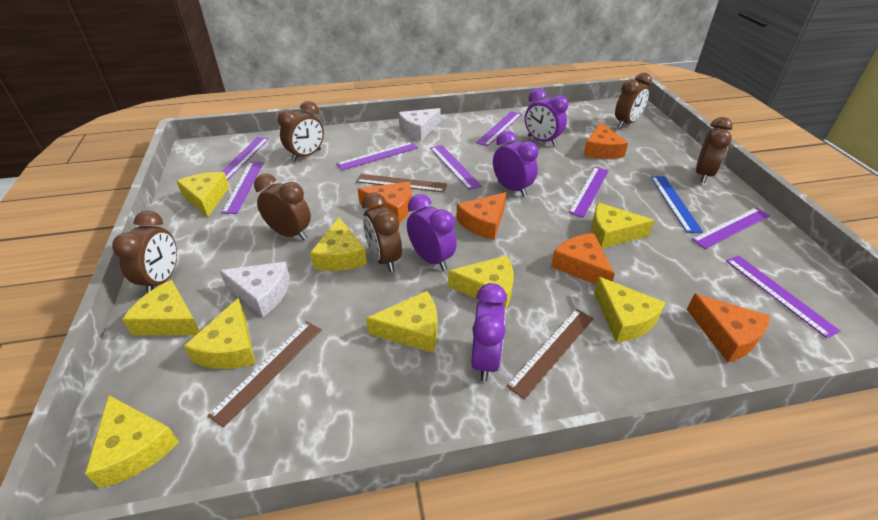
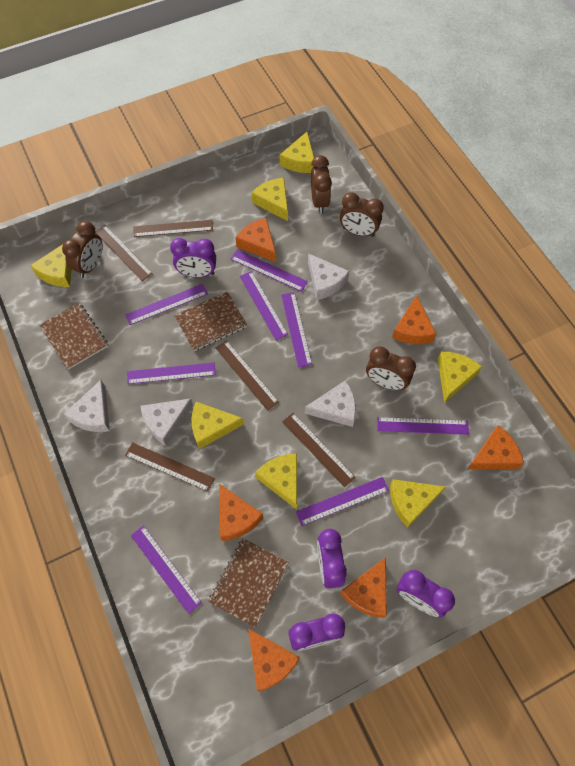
blue ruler: 1 -> 0
brown clock: 6 -> 4
brown notebook: 0 -> 3
brown ruler: 3 -> 5
orange cheese: 5 -> 6
white cheese: 2 -> 4
yellow cheese: 9 -> 7

